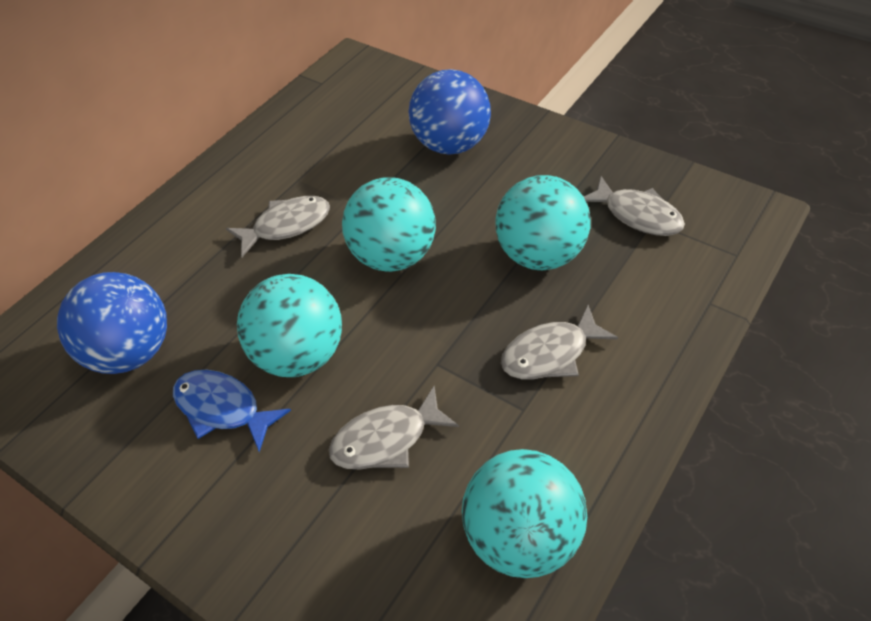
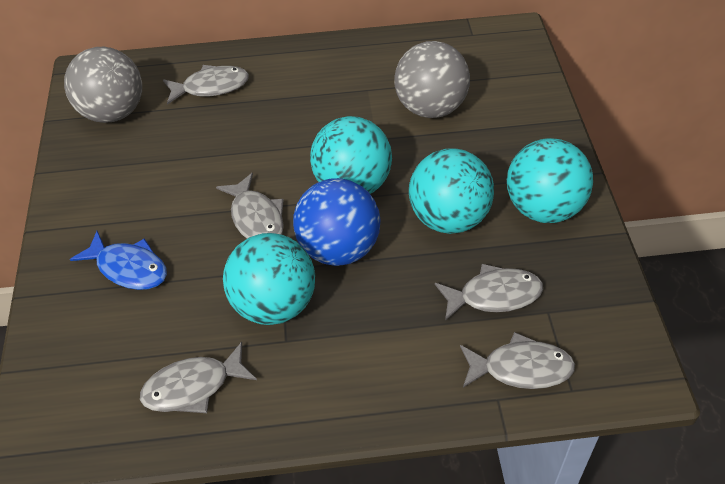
blue ball: 2 -> 1
grey ball: 0 -> 2
grey fish: 4 -> 5

